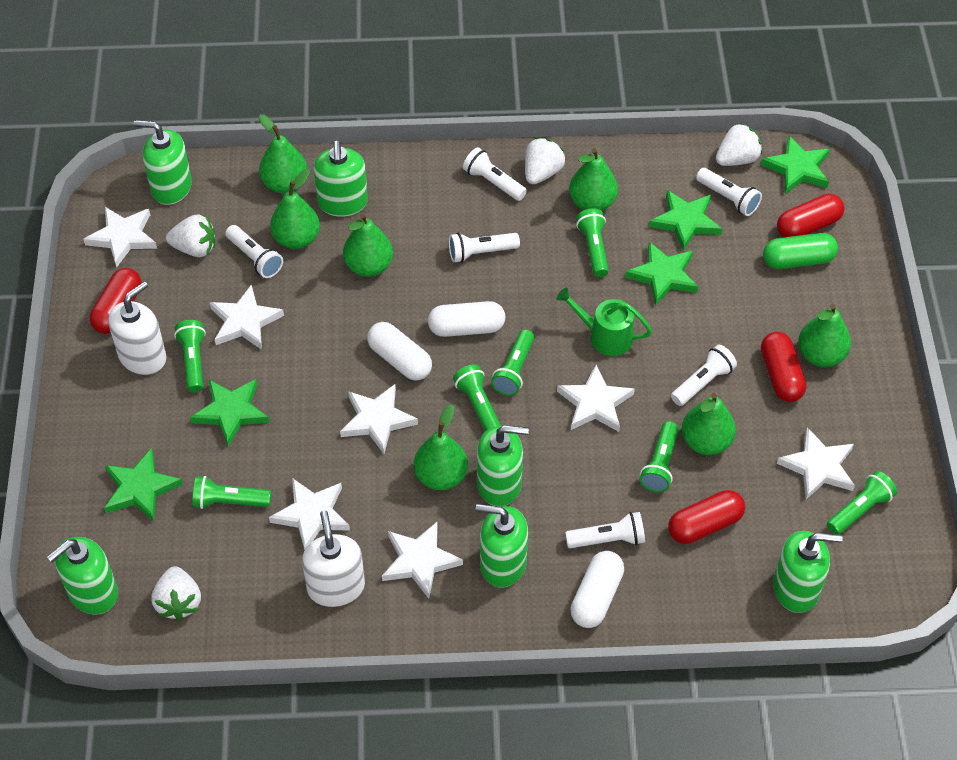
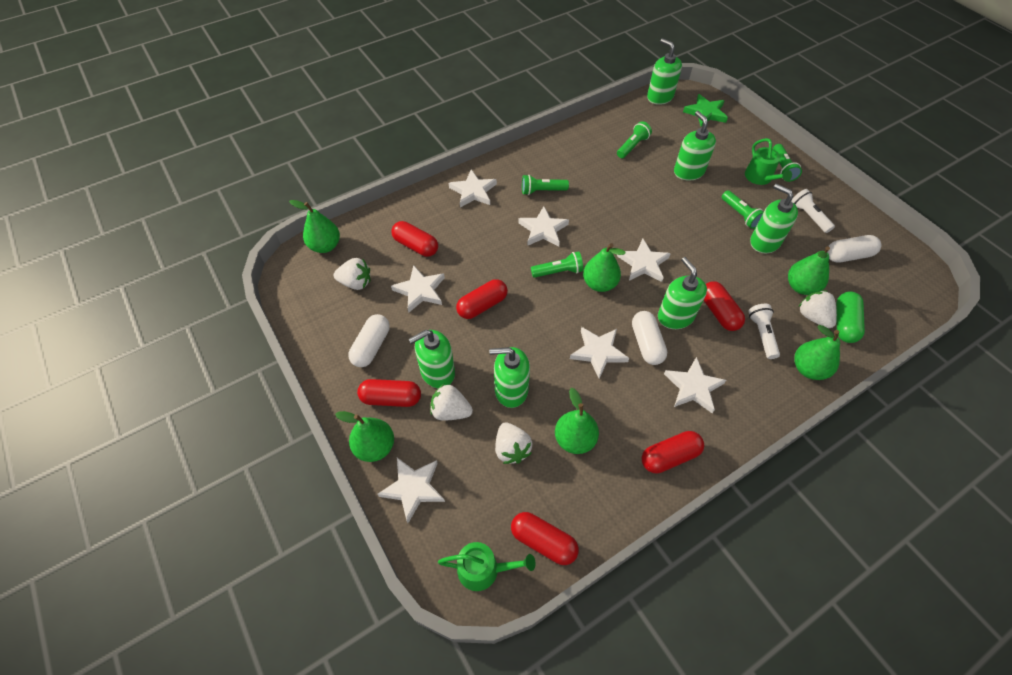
green flashlight: 7 -> 5
green pear: 7 -> 6
green star: 5 -> 1
green watering can: 1 -> 2
red capsule: 4 -> 6
white flashlight: 6 -> 2
white soap dispenser: 2 -> 0

